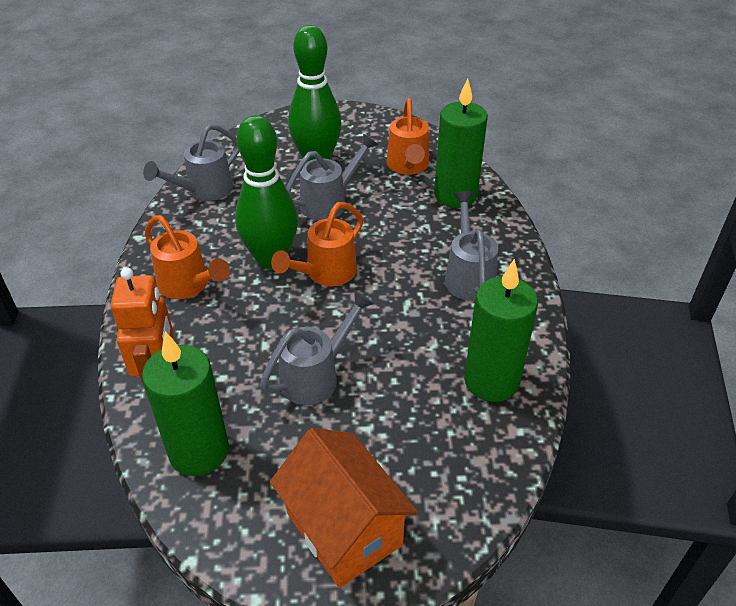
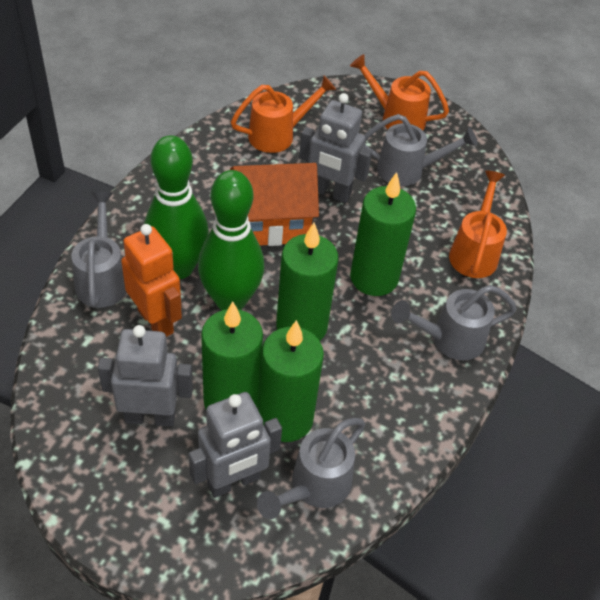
green candle: 3 -> 4
grey robot: 0 -> 3

